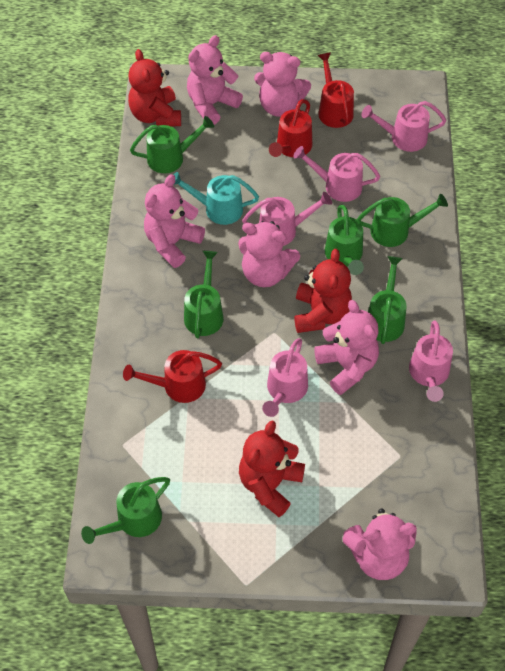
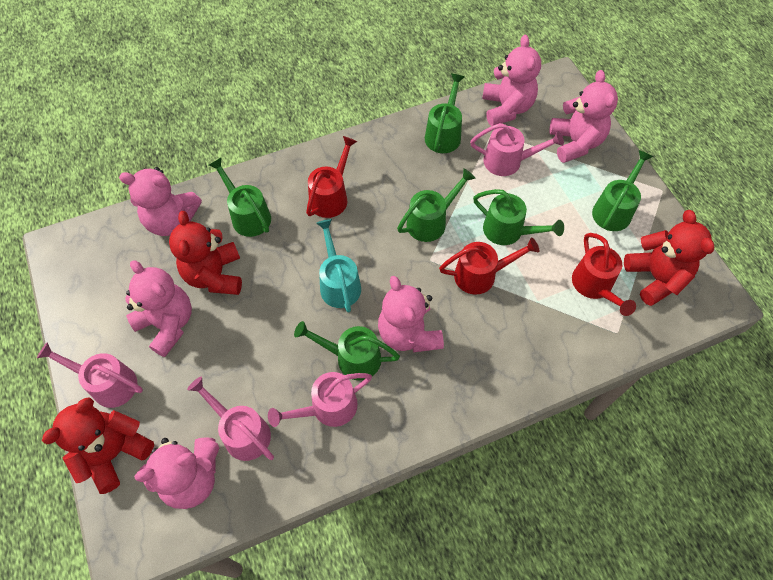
pink watering can: 5 -> 4

